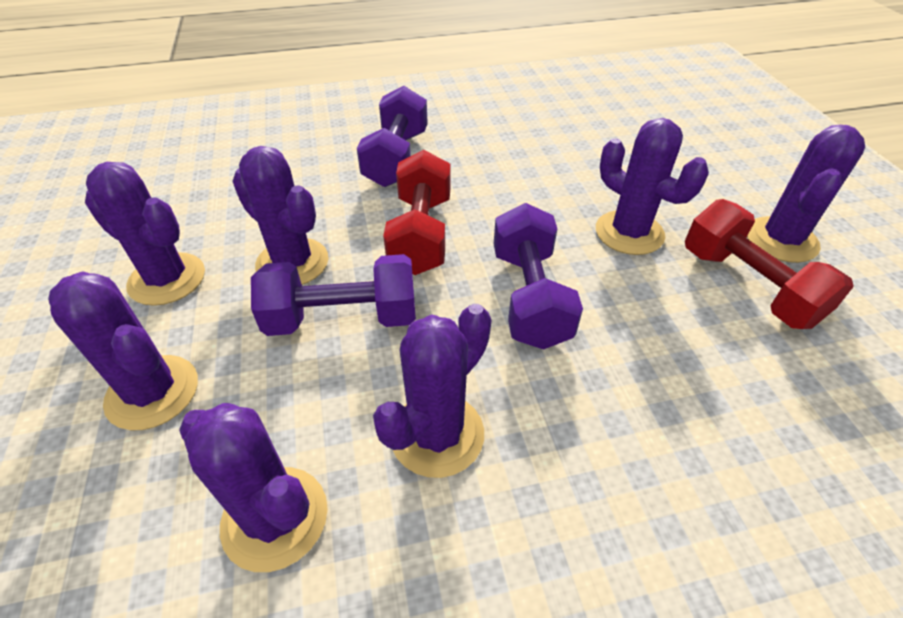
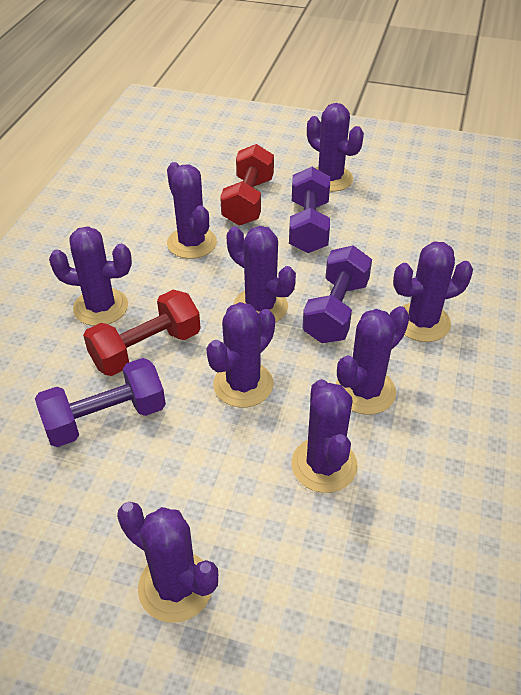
purple cactus: 7 -> 9

